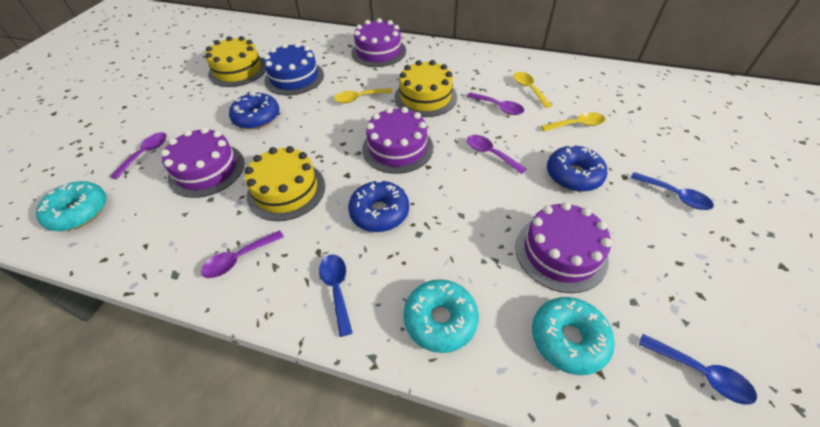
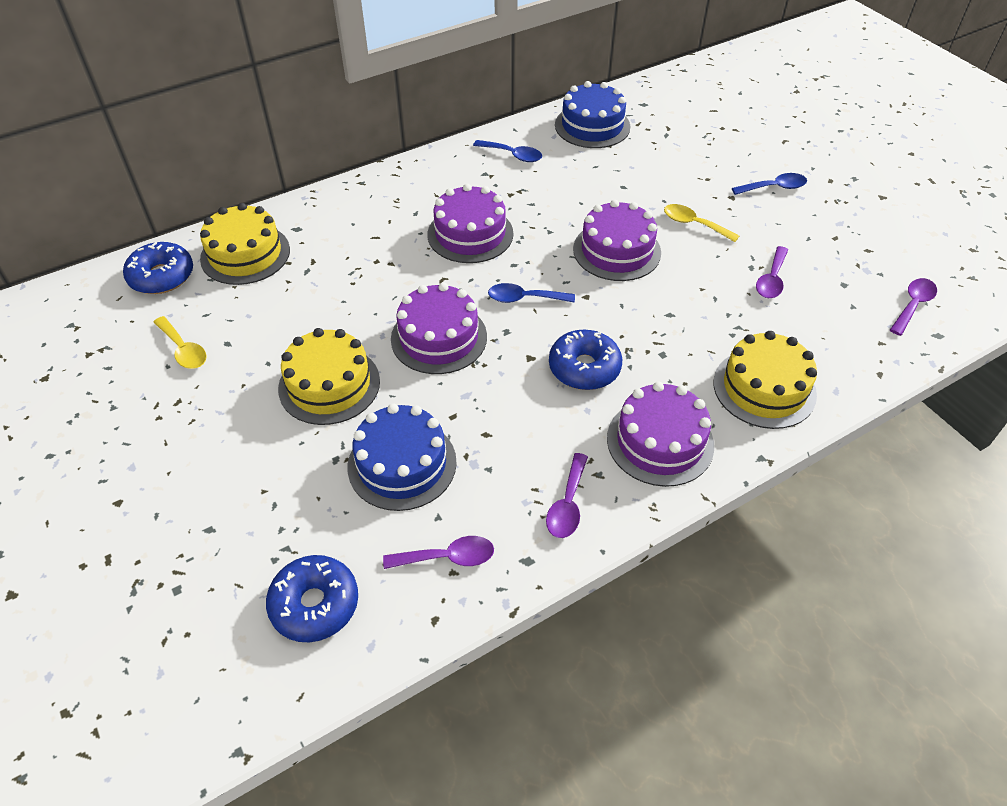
blue cake: 1 -> 2
turquoise donut: 3 -> 0
yellow spoon: 3 -> 2

